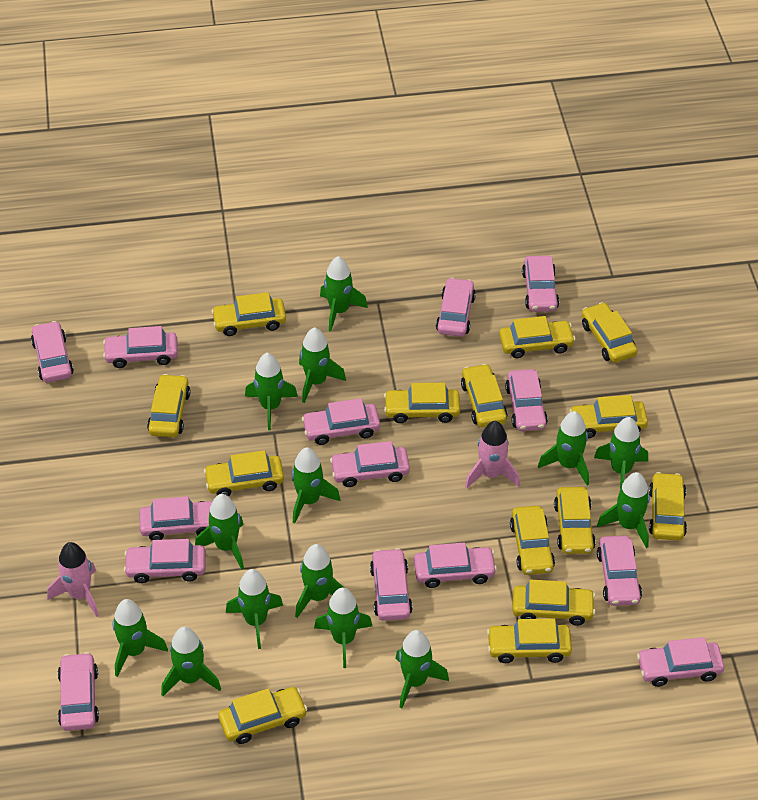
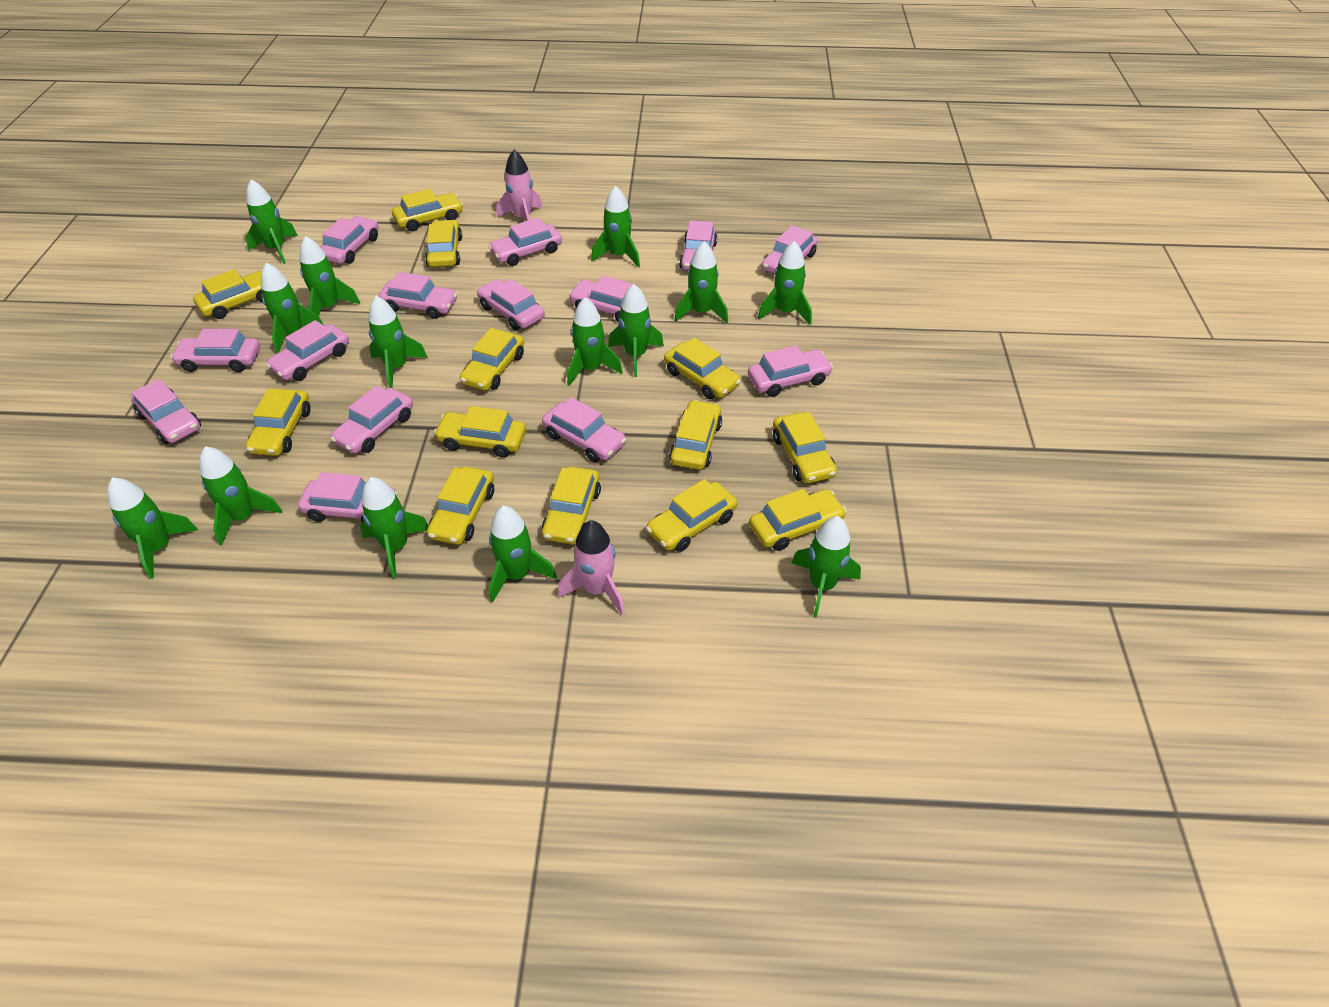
yellow car: 14 -> 13

